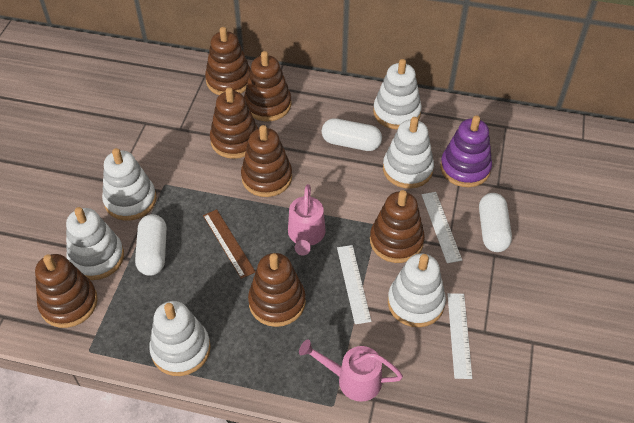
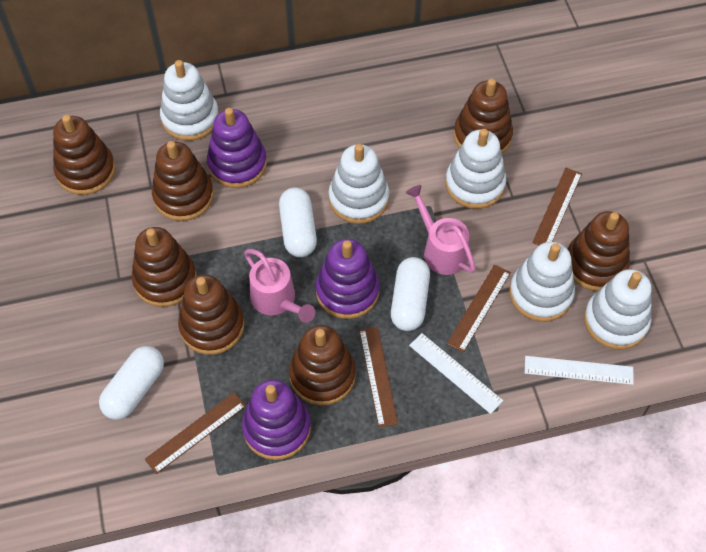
brown ruler: 1 -> 4
purple stacking toy: 1 -> 3
white ruler: 3 -> 2
white stacking toy: 6 -> 5

